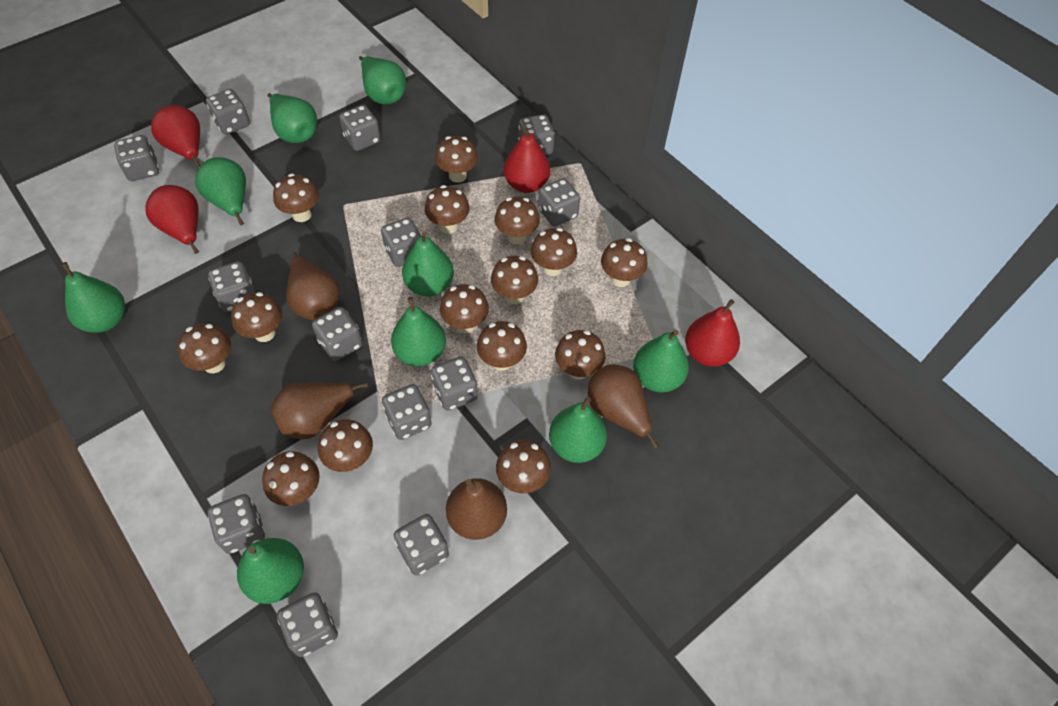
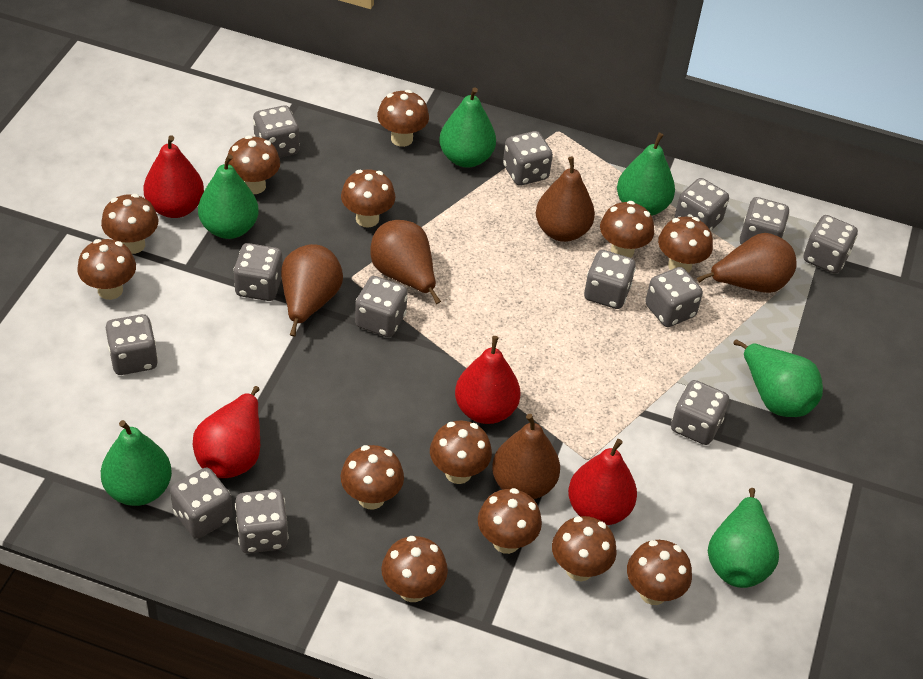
brown mushroom: 15 -> 13
brown pear: 4 -> 5
green pear: 9 -> 6

